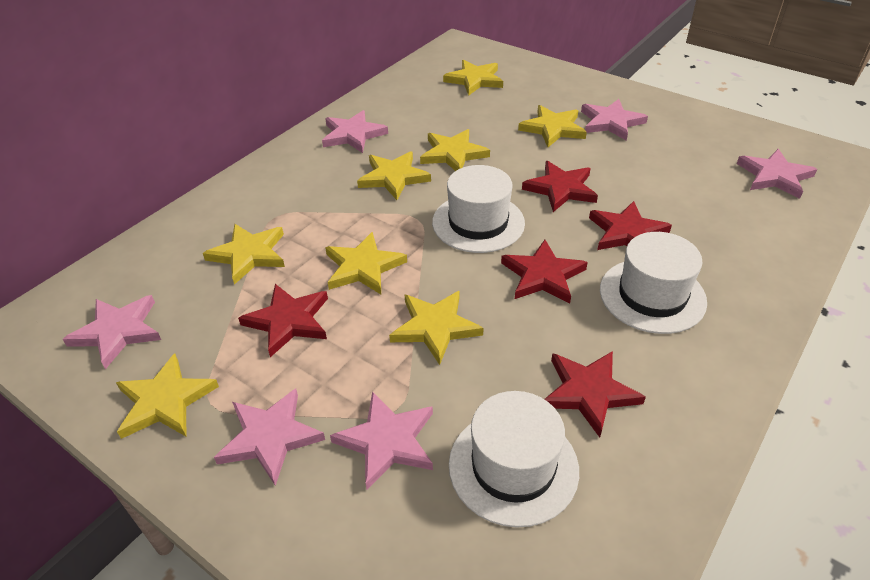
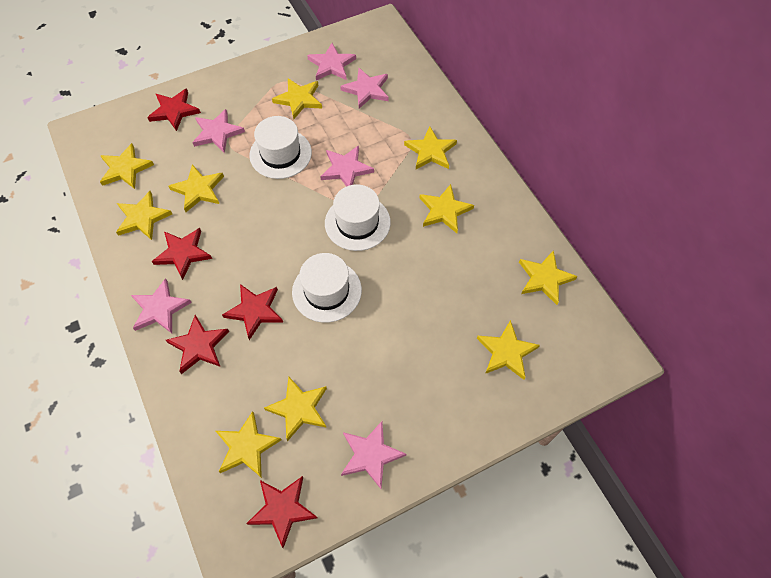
yellow star: 8 -> 10

